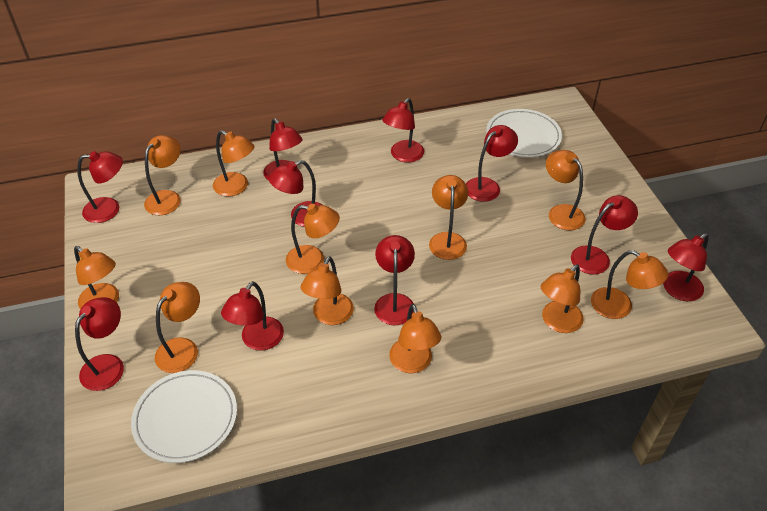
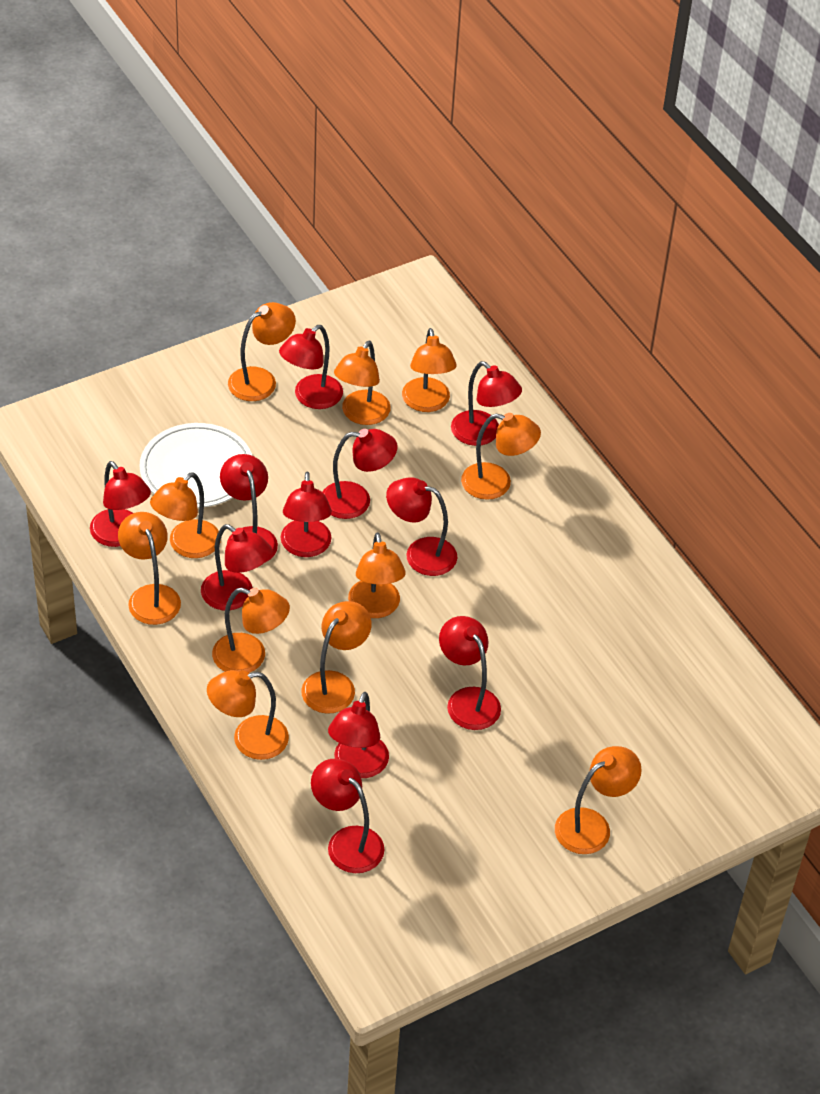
red lamp: 10 -> 11
white plate: 2 -> 1

